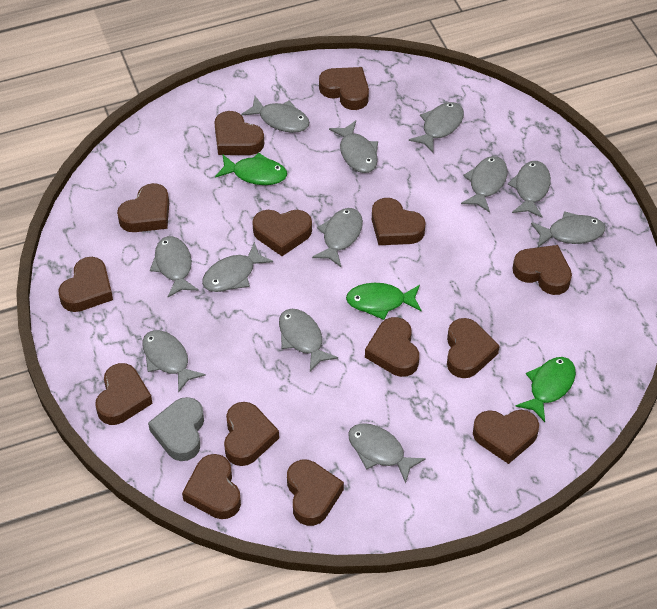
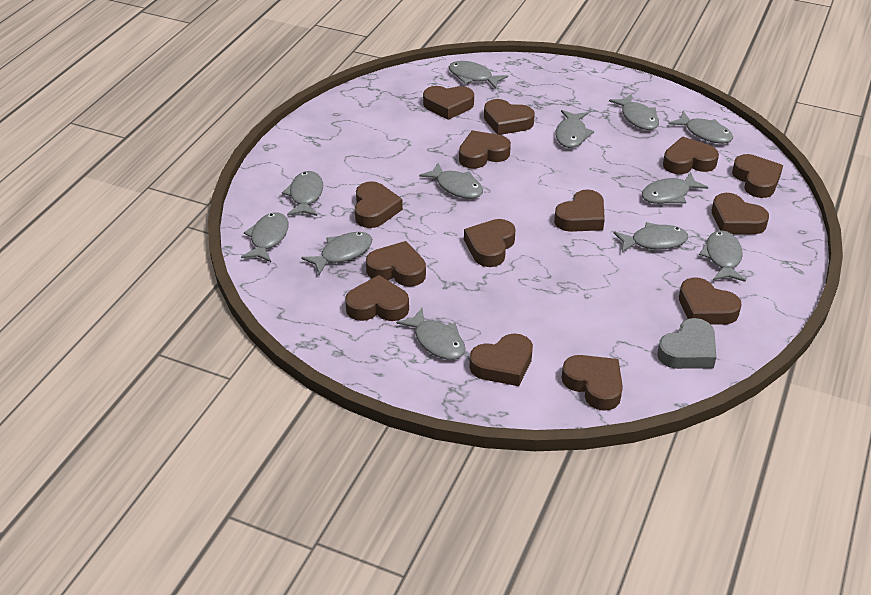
green fish: 3 -> 0

